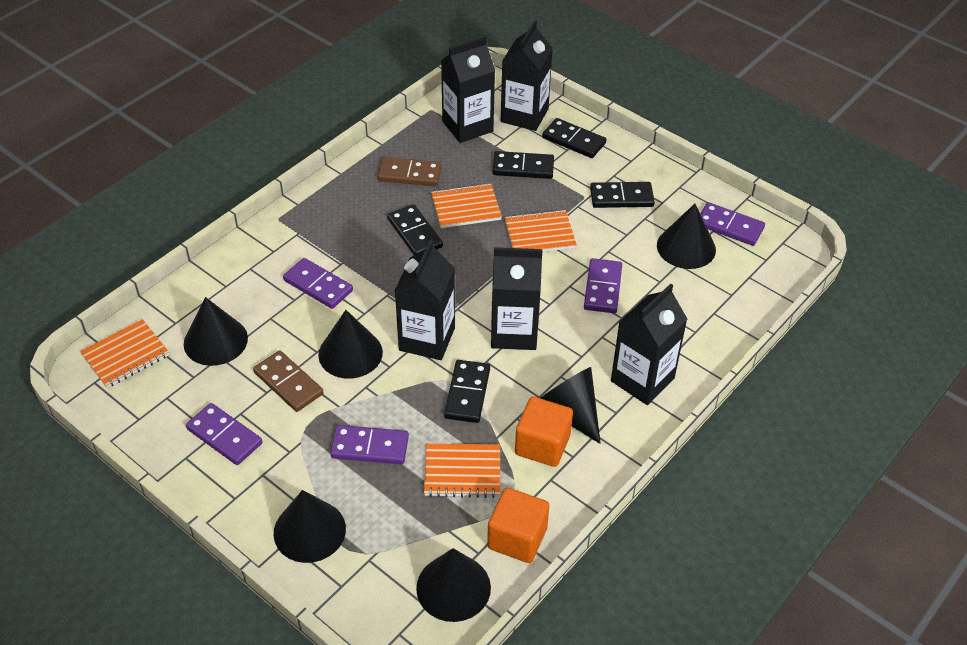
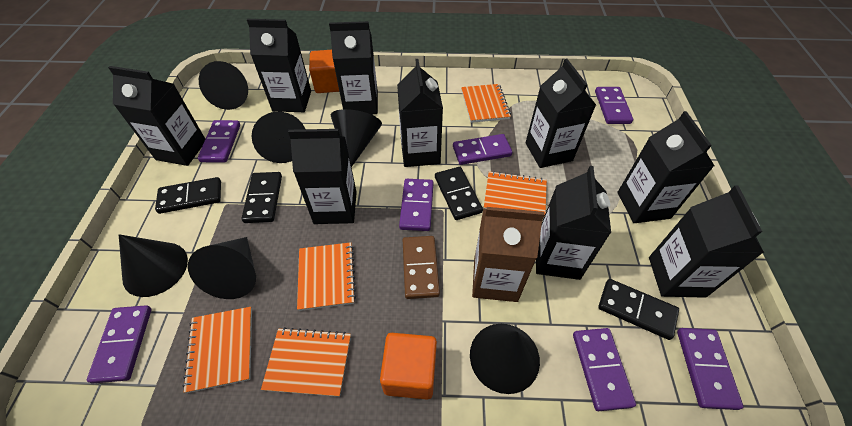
black carton: 5 -> 9
black domino: 5 -> 4
brown carton: 0 -> 1
brown domino: 2 -> 1
orange notebook: 4 -> 5
purple domino: 5 -> 7

